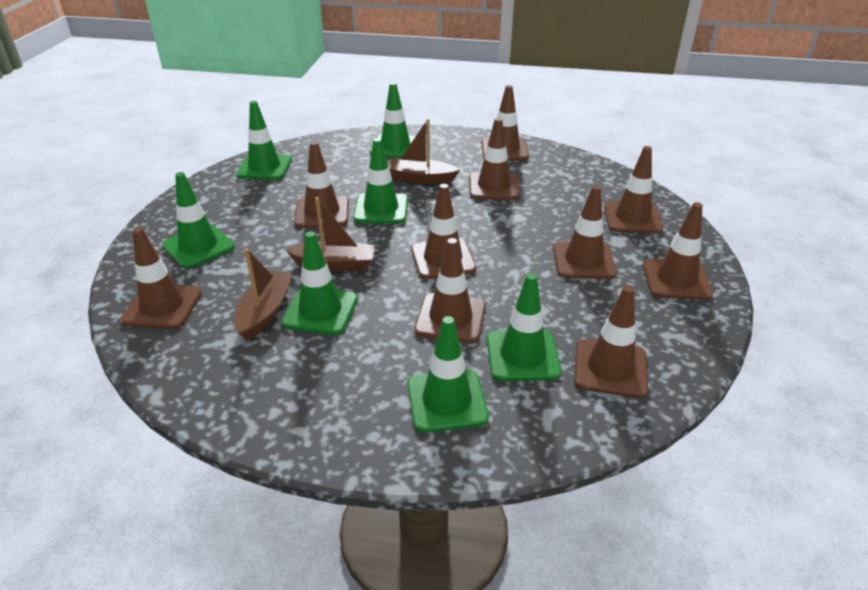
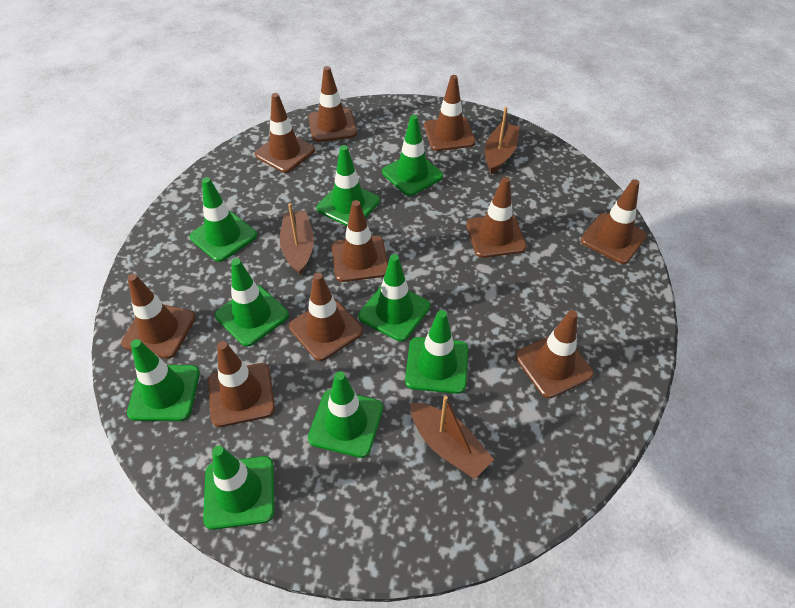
green traffic cone: 7 -> 9

